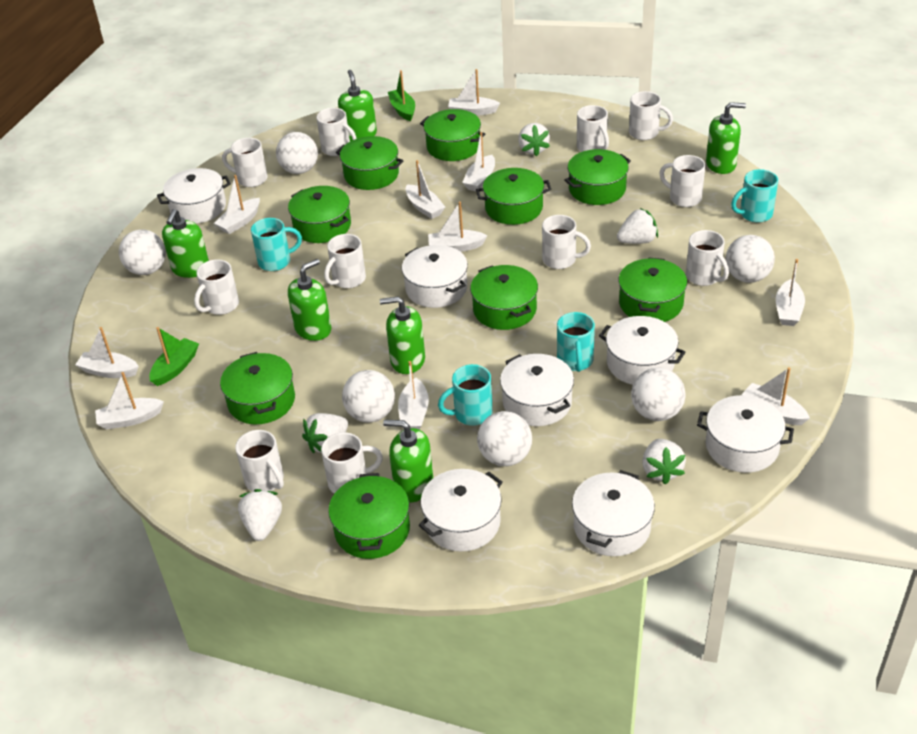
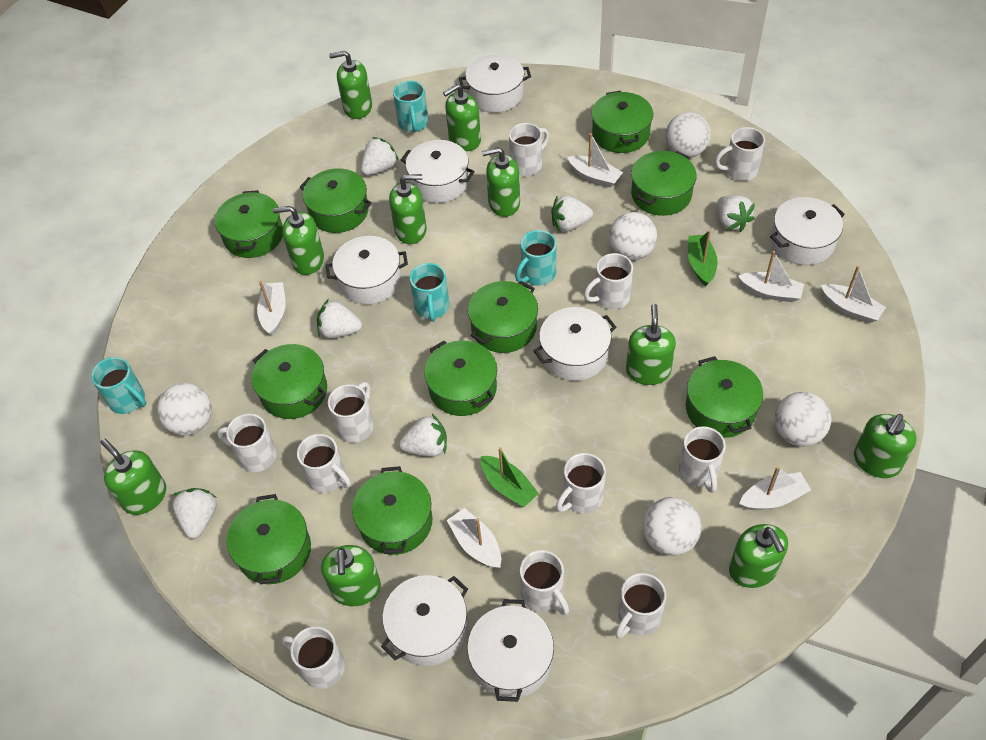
green pot: 9 -> 10
green soap dispenser: 6 -> 10
white ball: 6 -> 5
white boat: 10 -> 6
white strawberry: 5 -> 6

